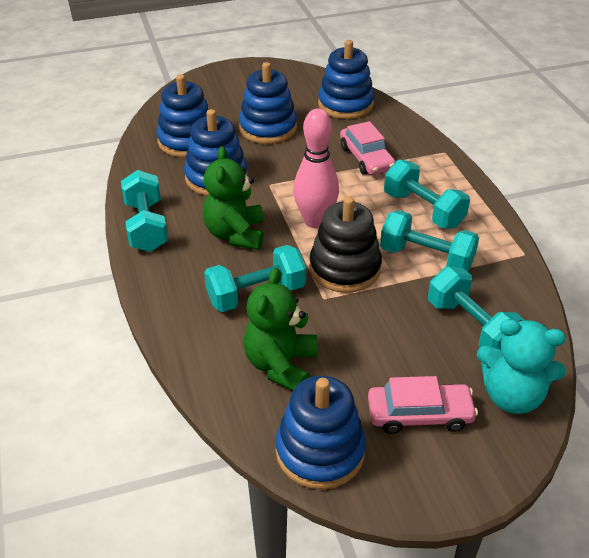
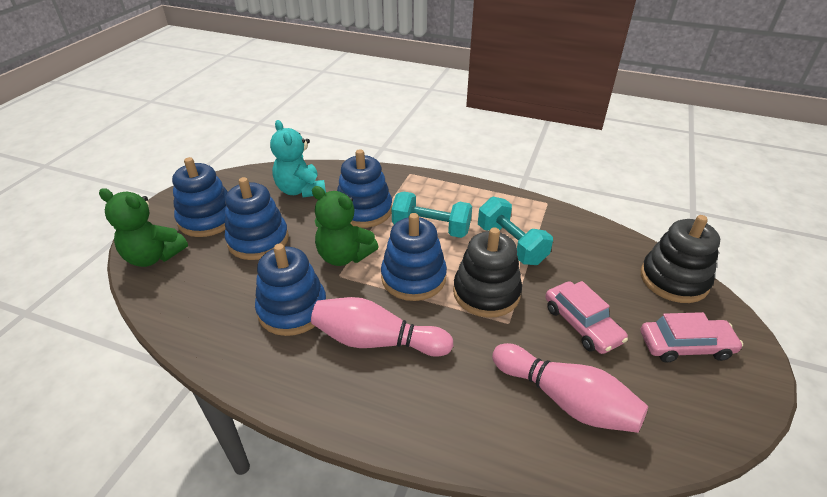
black stacking toy: 1 -> 2
pink bowling pin: 1 -> 2
turquoise dumbbell: 5 -> 2

